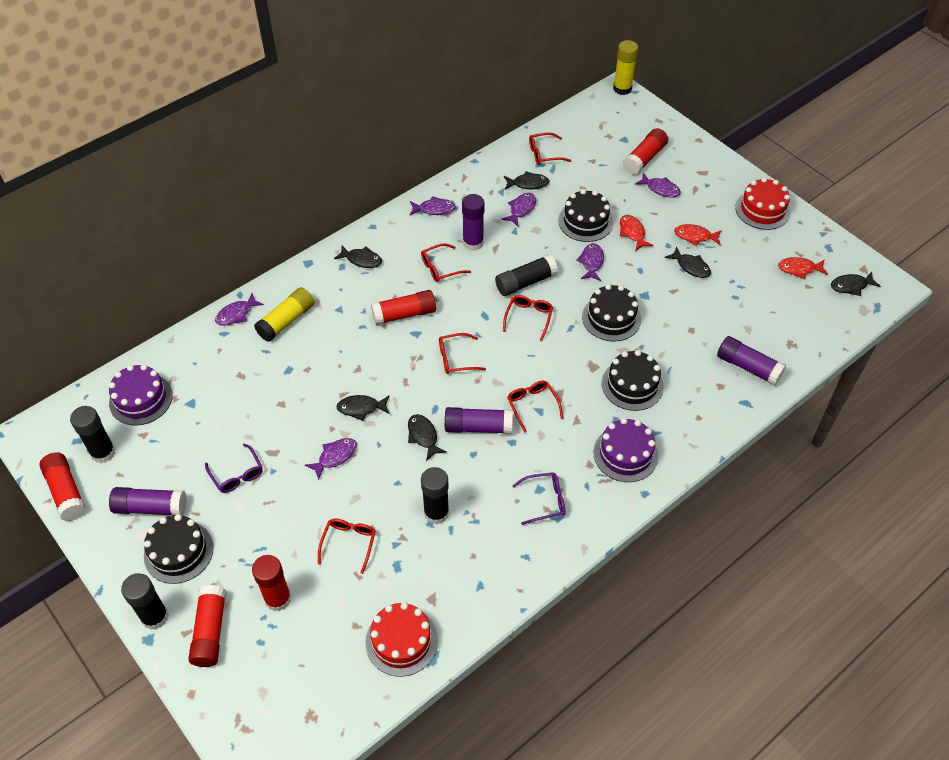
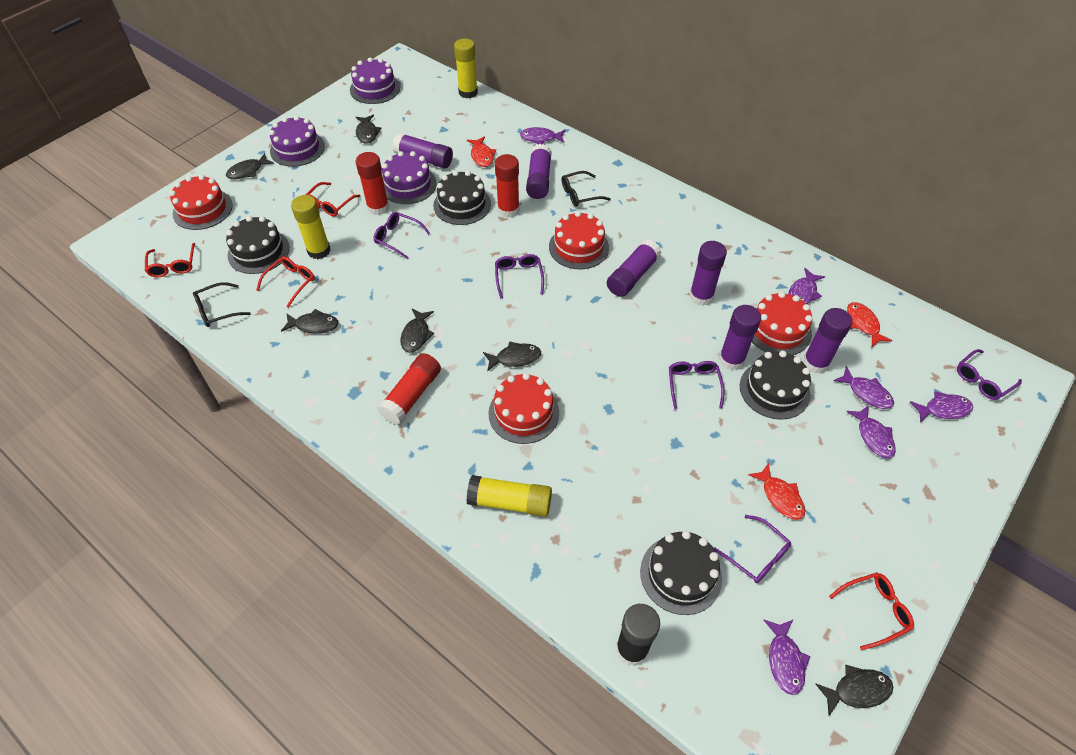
black glasses: 0 -> 2
black glue stick: 4 -> 1
purple cake: 2 -> 3
purple glasses: 2 -> 5
purple glue stick: 4 -> 6
red cake: 2 -> 4
red glasses: 6 -> 4
red glue stick: 5 -> 3
yellow glue stick: 2 -> 3

